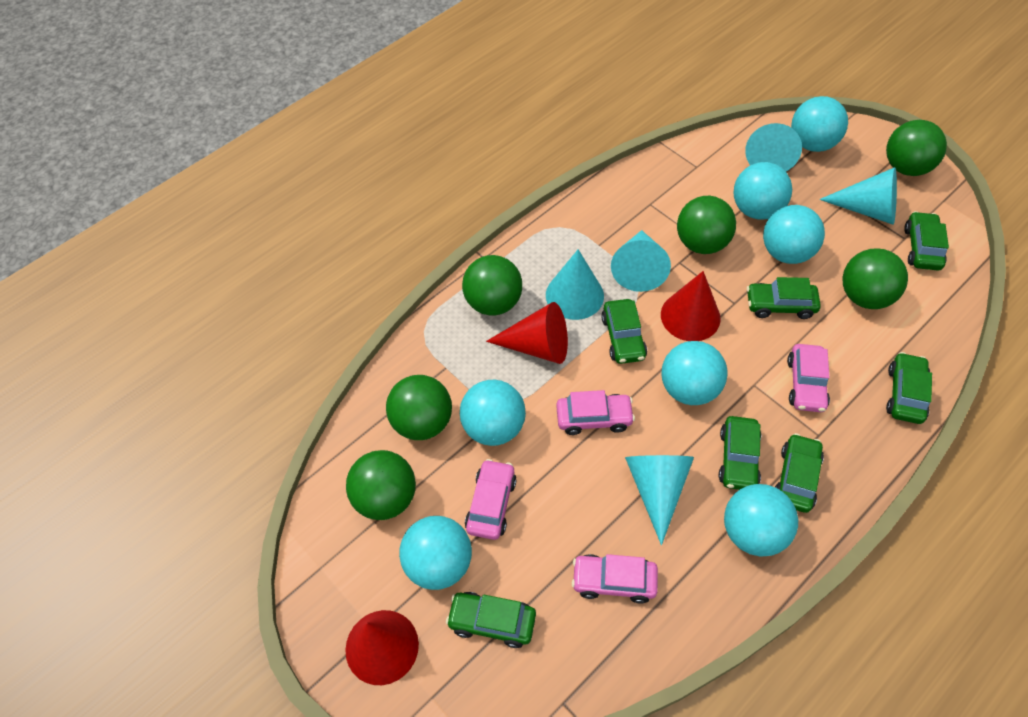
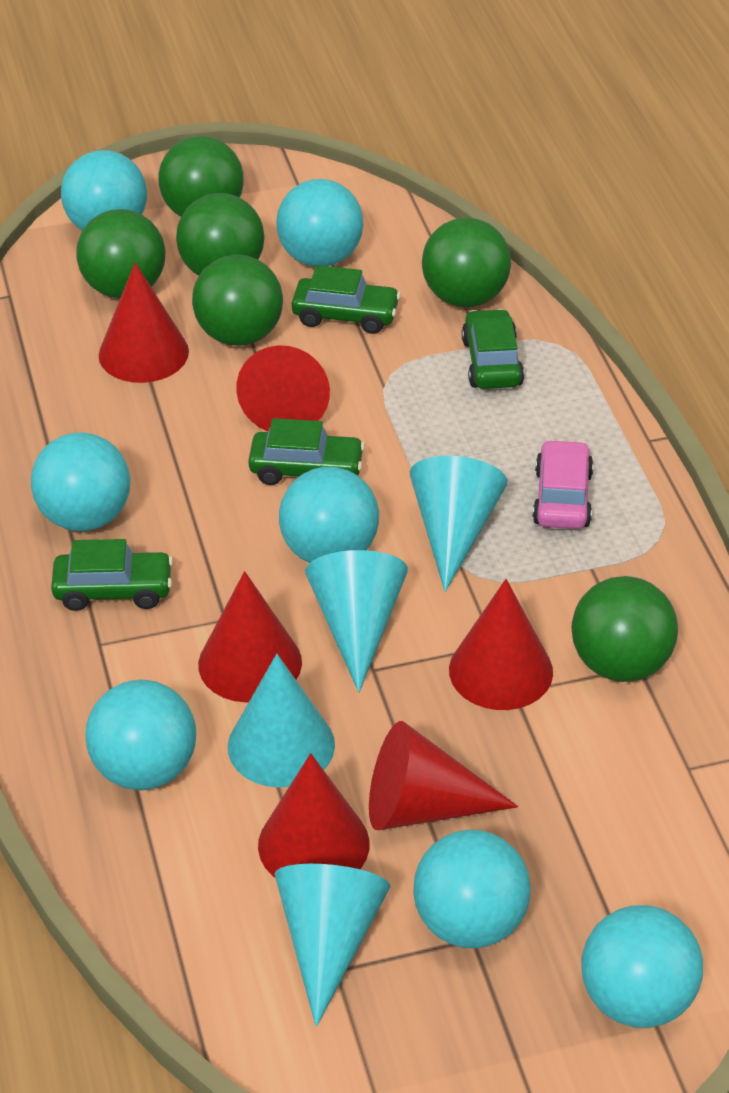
green car: 7 -> 4
pink car: 4 -> 1
red cone: 3 -> 6
turquoise cone: 5 -> 4

